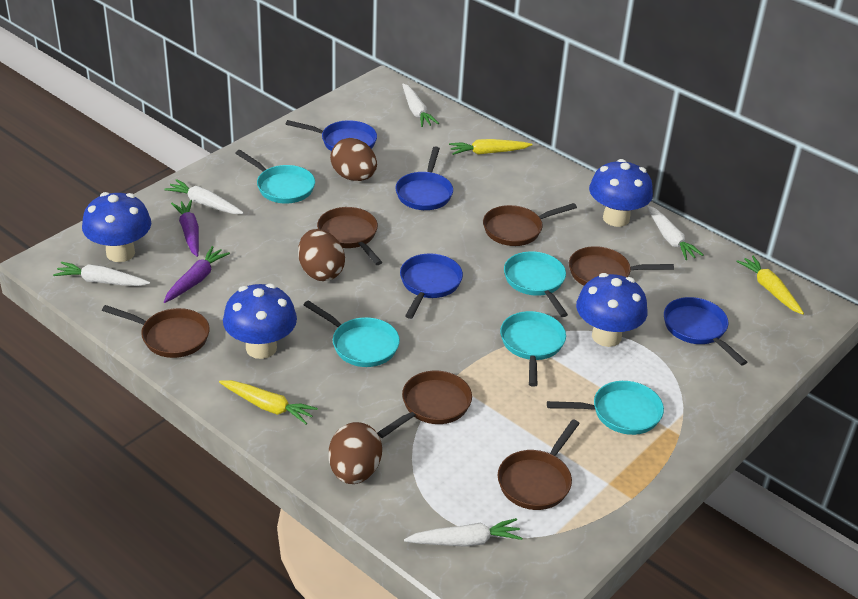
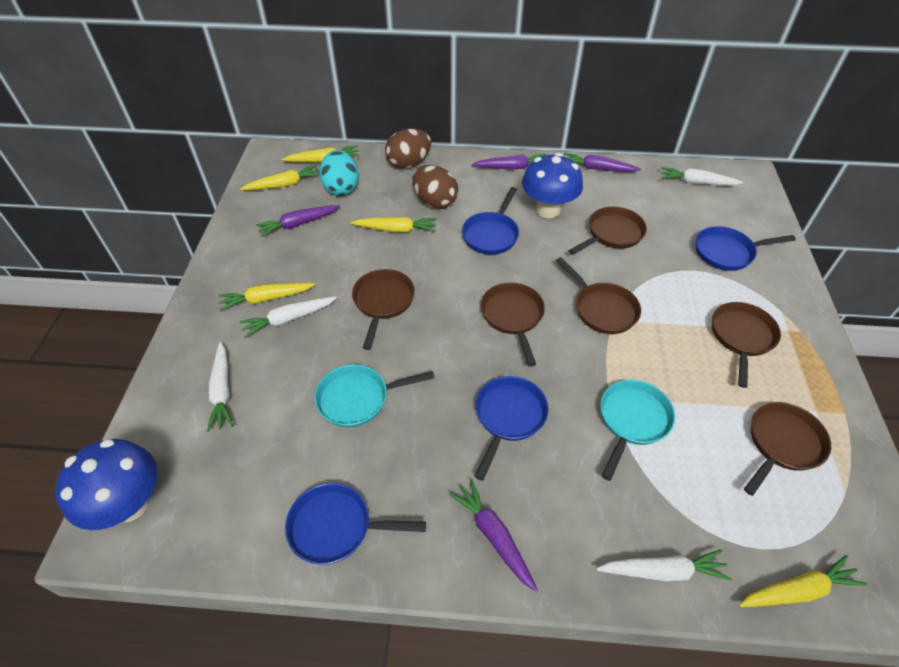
blue mushroom: 4 -> 2
brown egg: 3 -> 2
purple carrot: 2 -> 4
turquoise egg: 0 -> 1
turquoise pan: 5 -> 2
white carrot: 5 -> 4
yellow carrot: 3 -> 5

